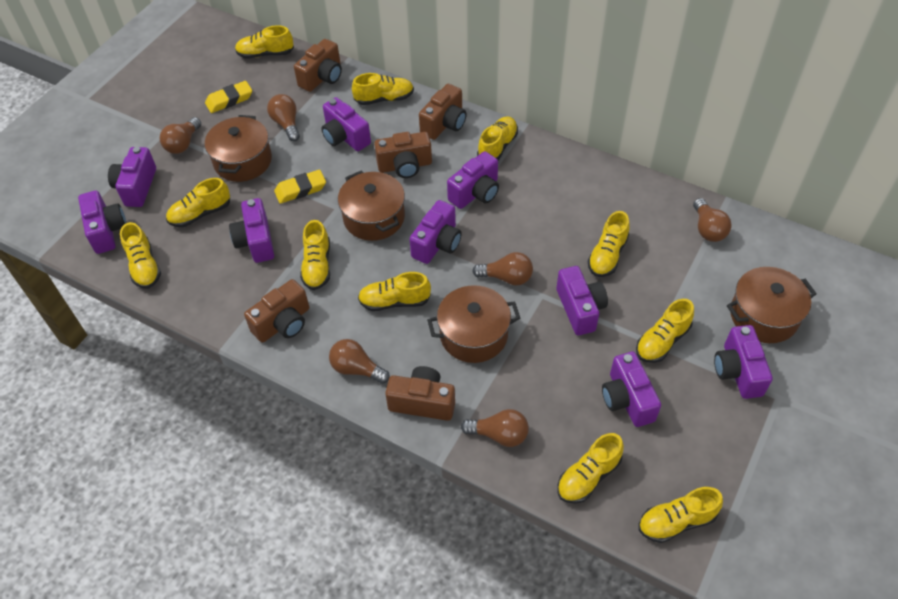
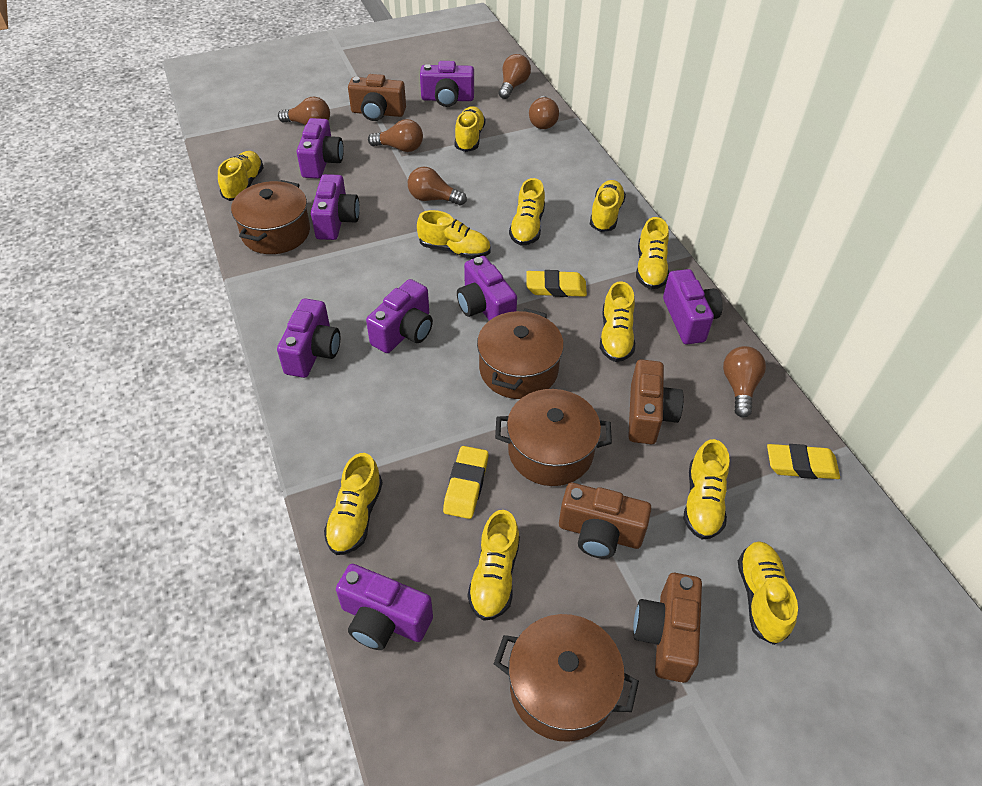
brown camera: 5 -> 4
purple camera: 9 -> 8
yellow eraser: 2 -> 3

